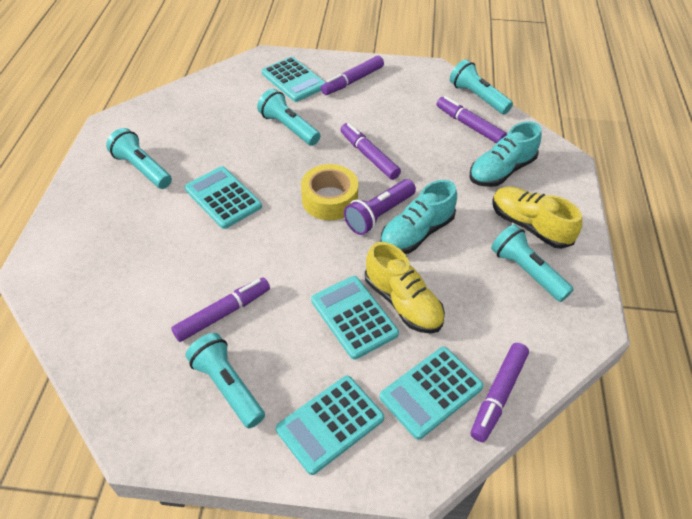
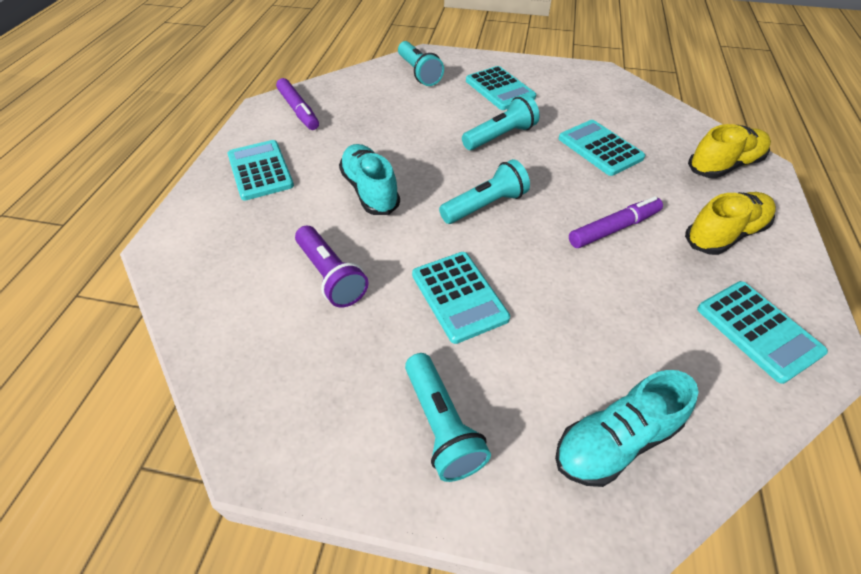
purple marker: 5 -> 2
turquoise flashlight: 5 -> 4
yellow tape: 1 -> 0

